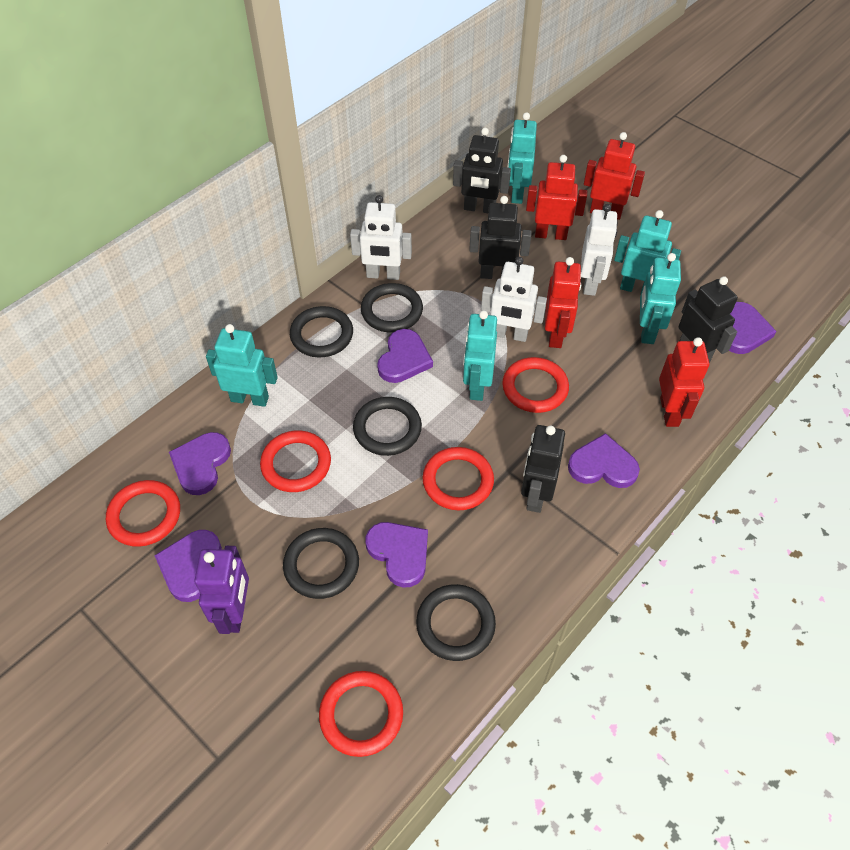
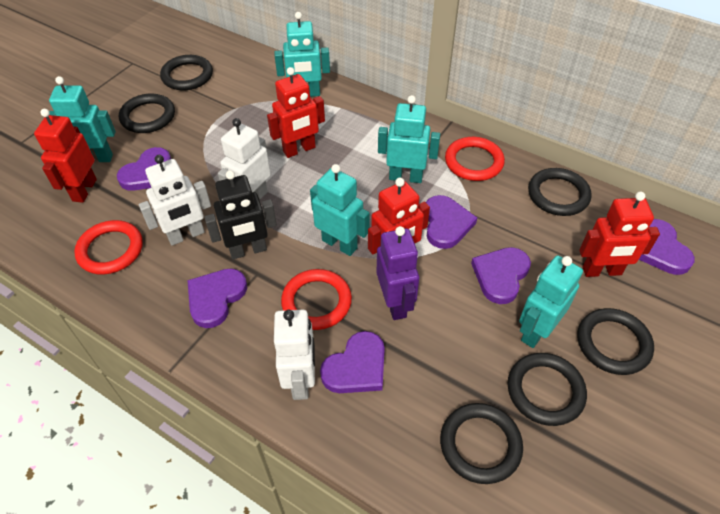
black ring: 5 -> 6
black robot: 4 -> 1
red ring: 5 -> 3

